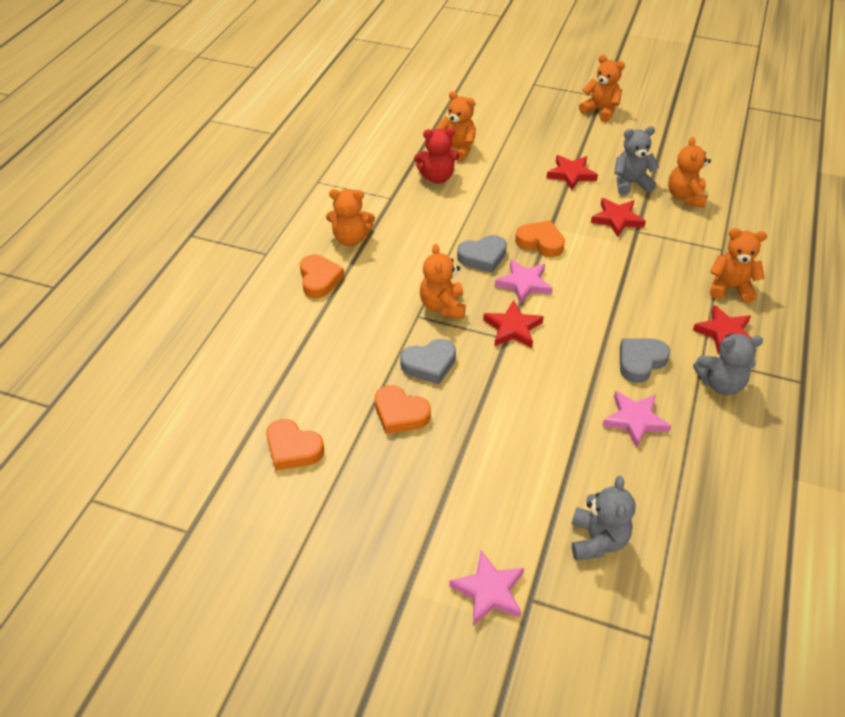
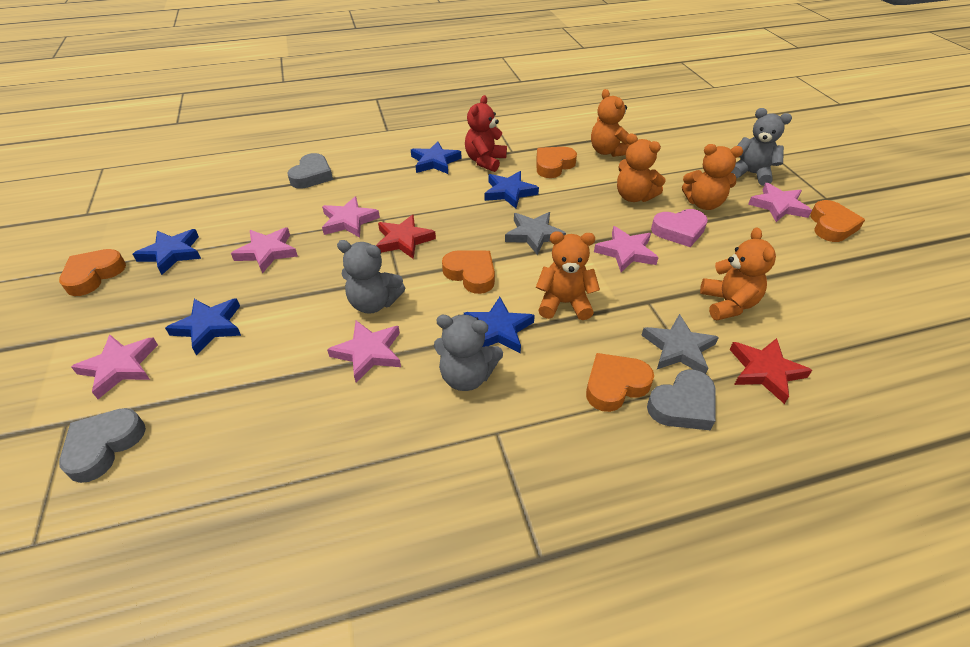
blue star: 0 -> 5
grey star: 0 -> 2
orange heart: 4 -> 5
orange teddy bear: 6 -> 5
pink heart: 0 -> 1
pink star: 3 -> 6
red star: 4 -> 2

